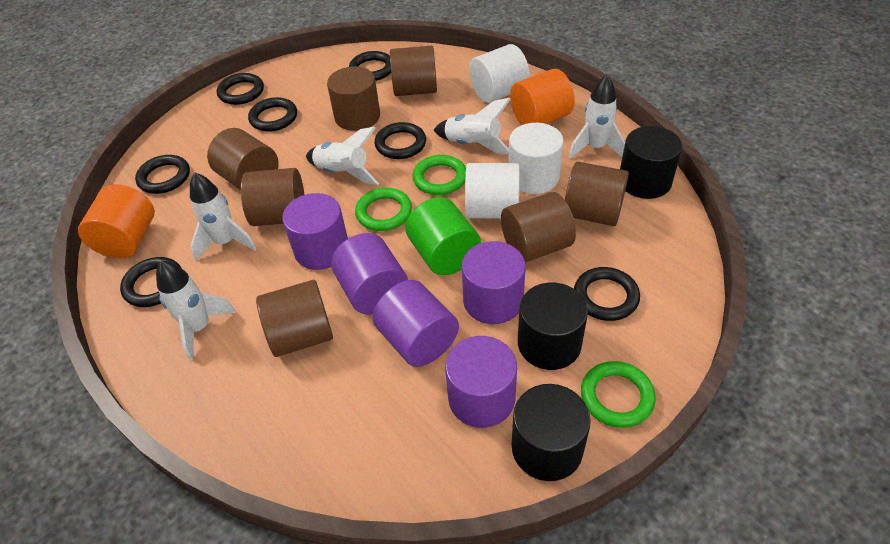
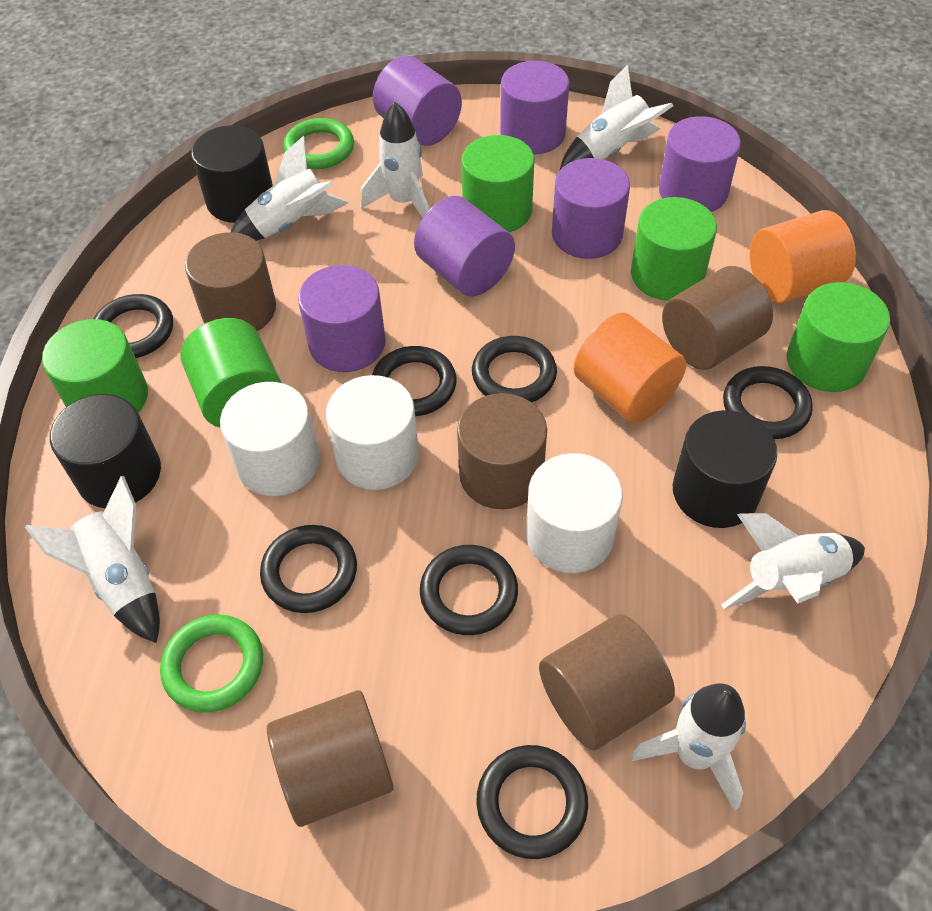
brown cylinder: 7 -> 5
green cylinder: 1 -> 5
green ring: 3 -> 2
purple cylinder: 5 -> 6
white rocket: 5 -> 6

